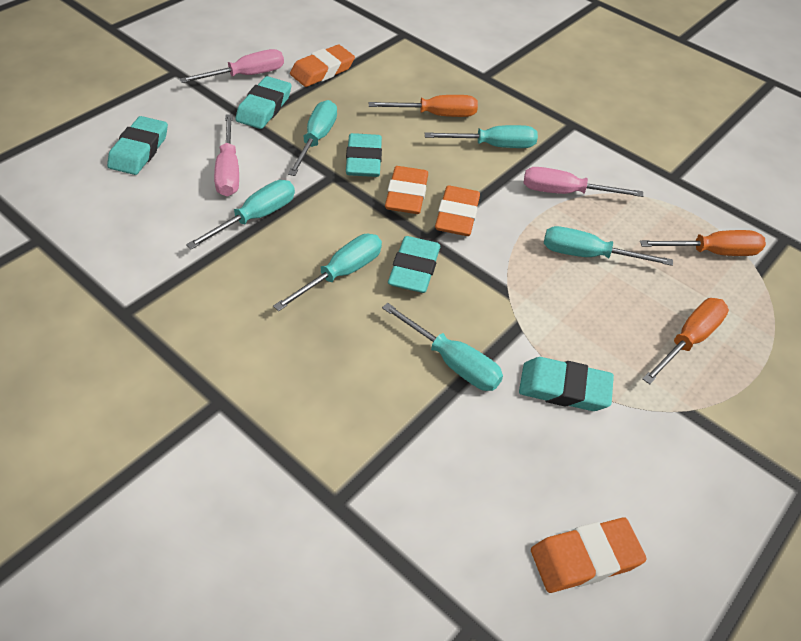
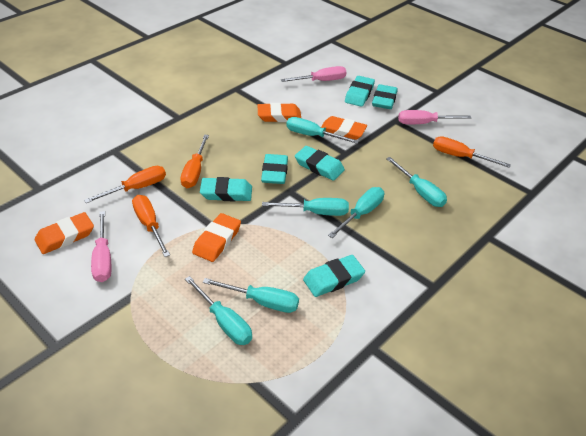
orange screwdriver: 3 -> 4
turquoise eraser: 5 -> 6

